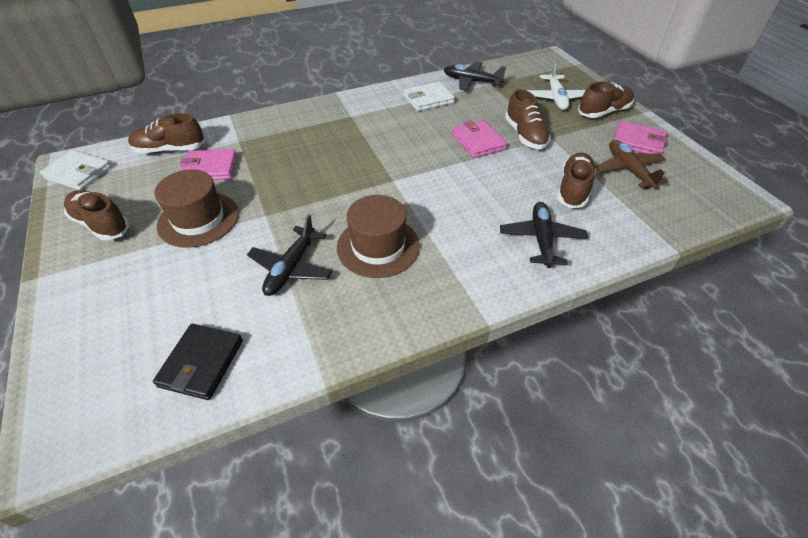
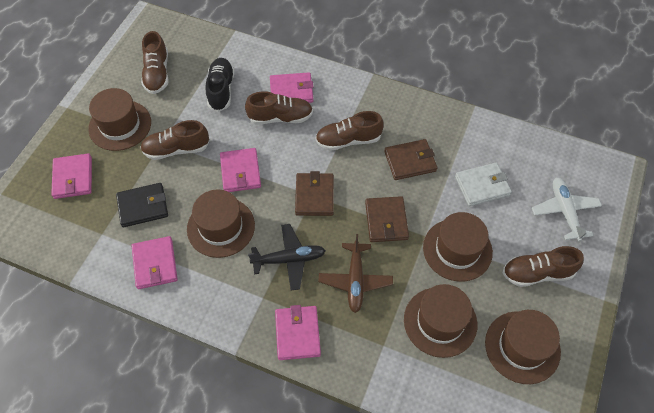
black plane: 3 -> 1
black shoe: 0 -> 1
brown hat: 2 -> 5
brown wallet: 0 -> 3
pink wallet: 3 -> 5
white wallet: 2 -> 1

